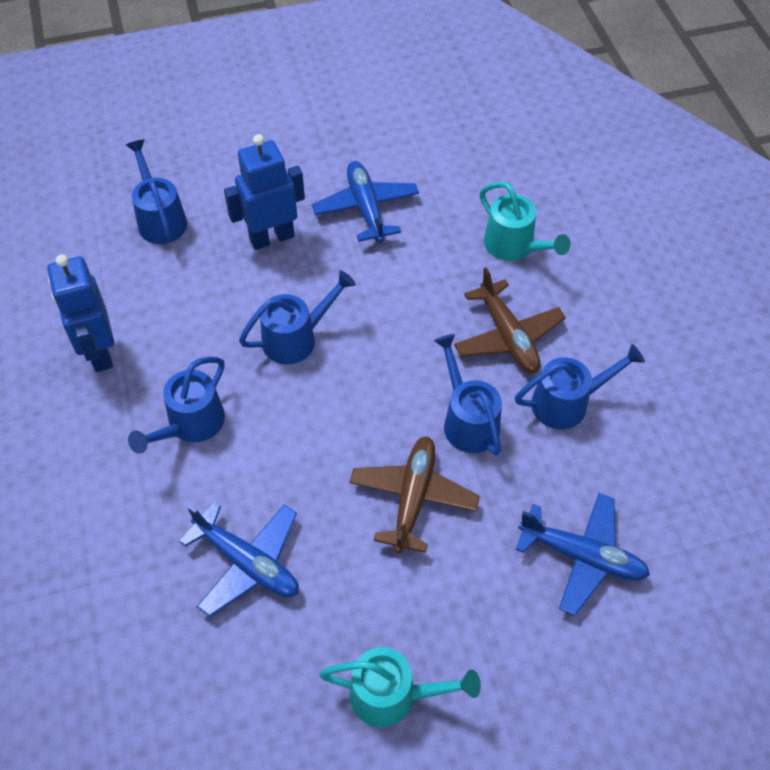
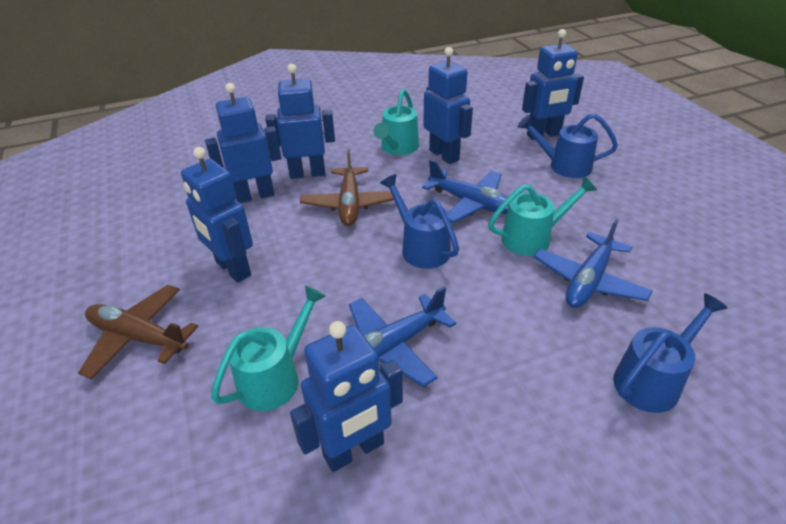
blue robot: 2 -> 6
blue watering can: 5 -> 3
turquoise watering can: 2 -> 3

